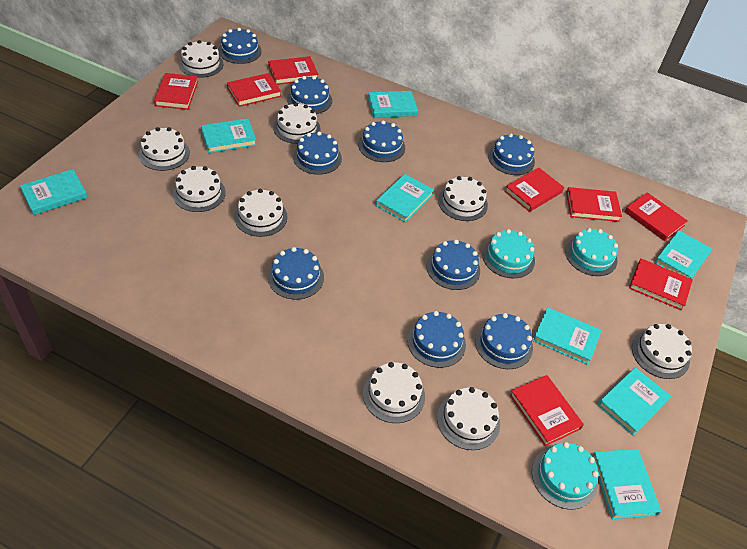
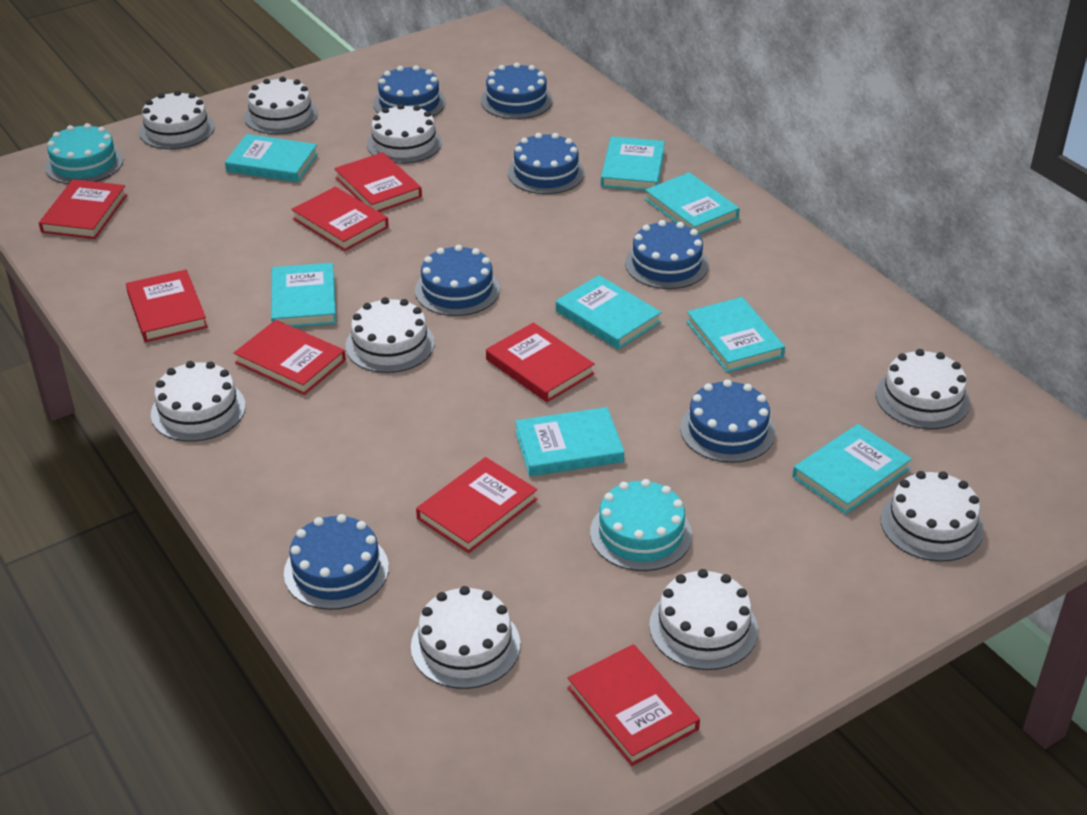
blue cake: 9 -> 7
turquoise cake: 3 -> 2

